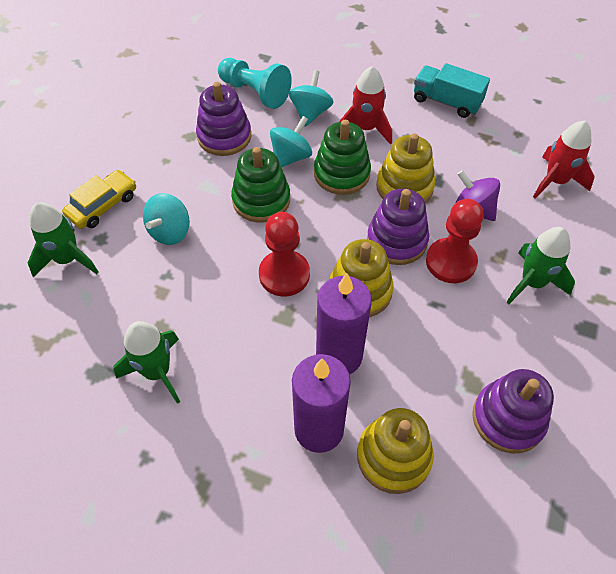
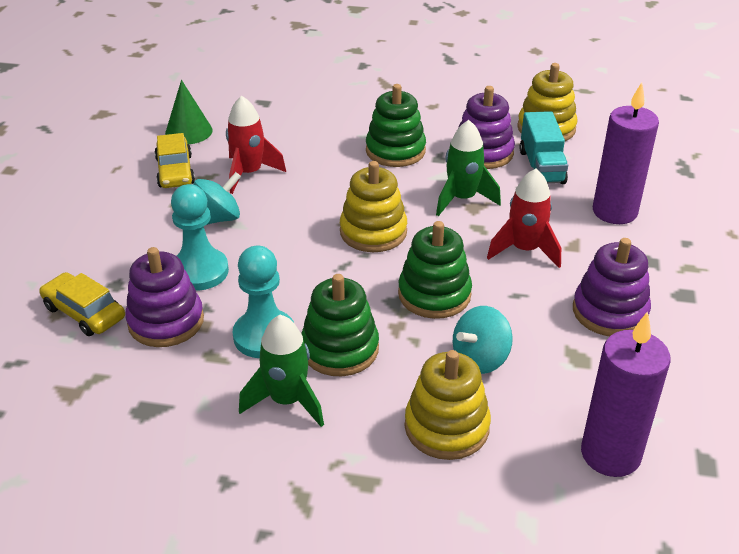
green cone: 0 -> 1
green rocket: 3 -> 2
green stacking toy: 2 -> 3
purple spinning top: 1 -> 0
red pawn: 2 -> 0
turquoise pawn: 1 -> 2
turquoise spinning top: 3 -> 2
yellow car: 1 -> 2

